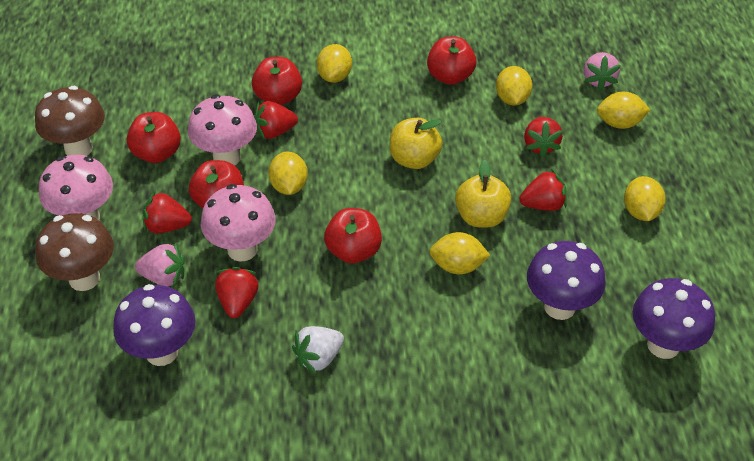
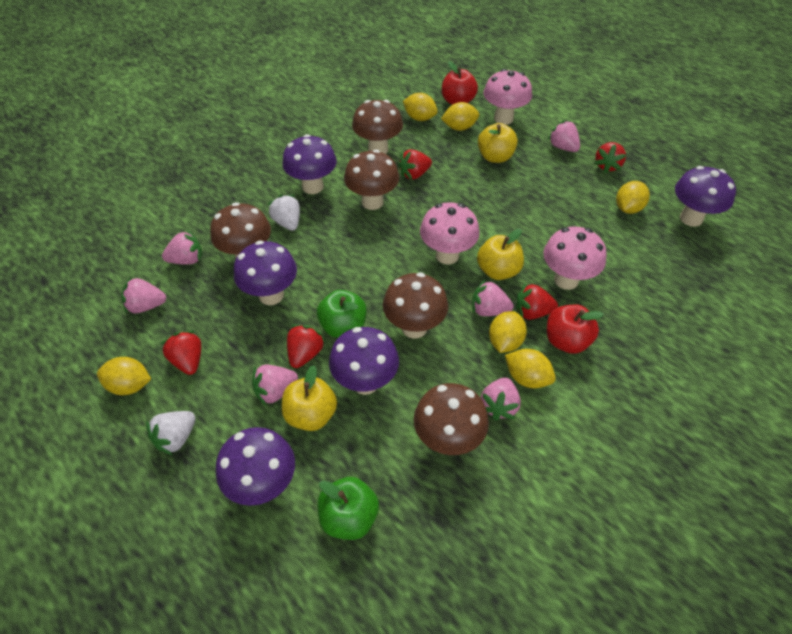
brown mushroom: 2 -> 5
green apple: 0 -> 2
pink strawberry: 2 -> 6
purple mushroom: 3 -> 5
red apple: 5 -> 2
white strawberry: 1 -> 2
yellow apple: 2 -> 3

